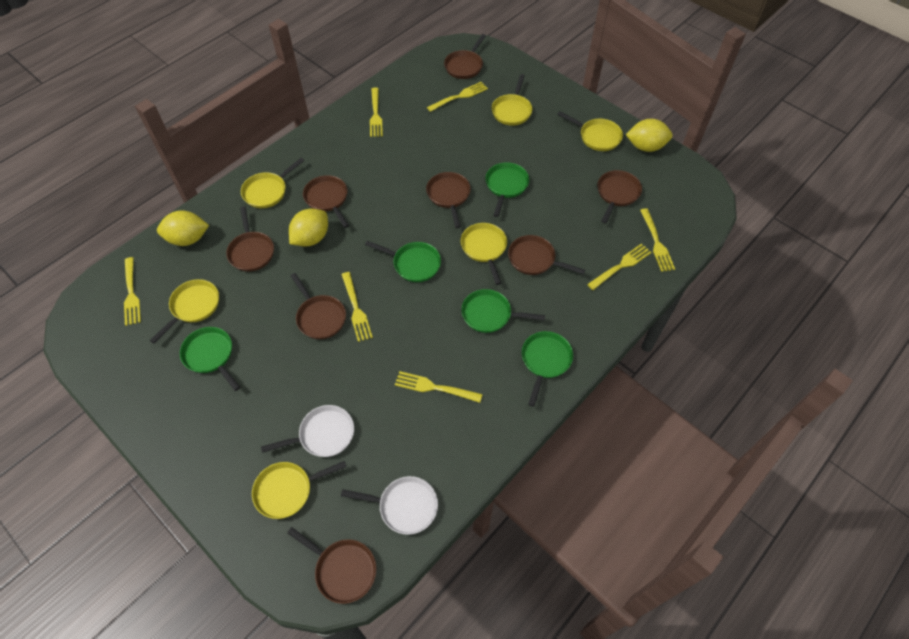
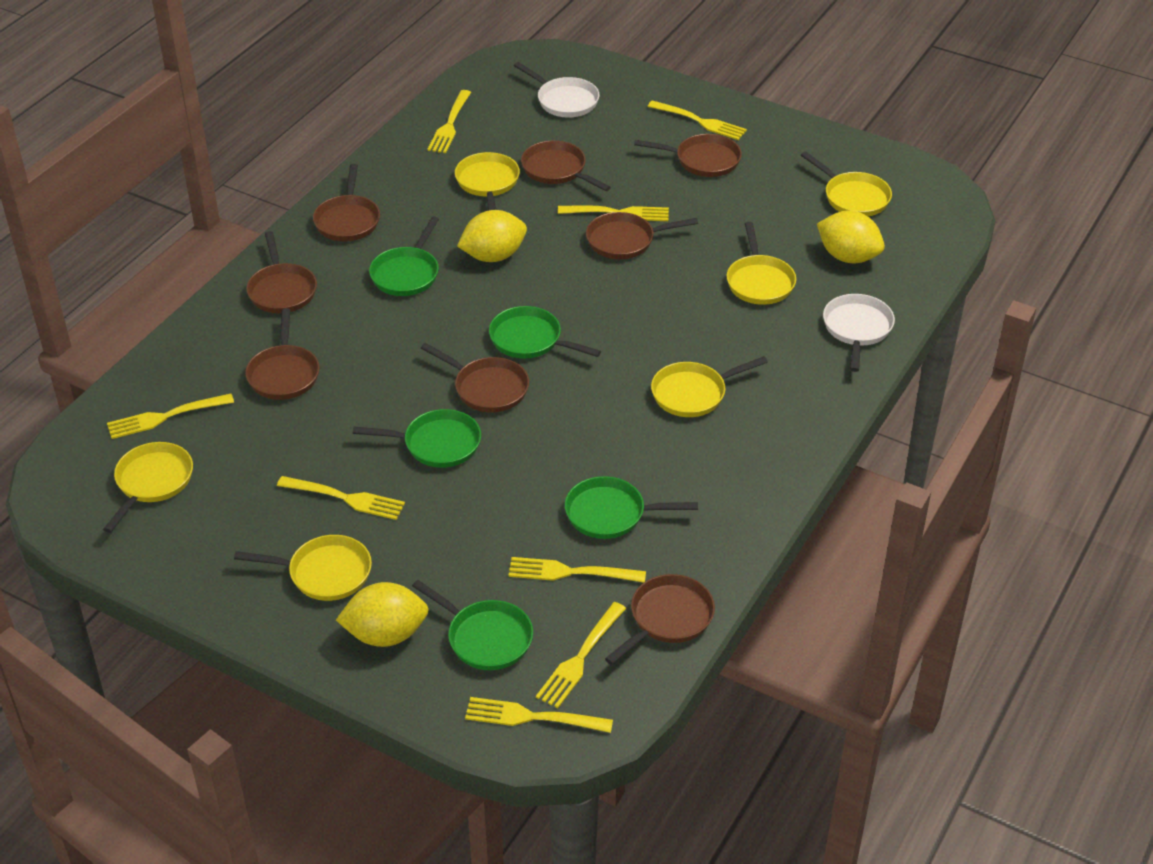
yellow fork: 7 -> 8

